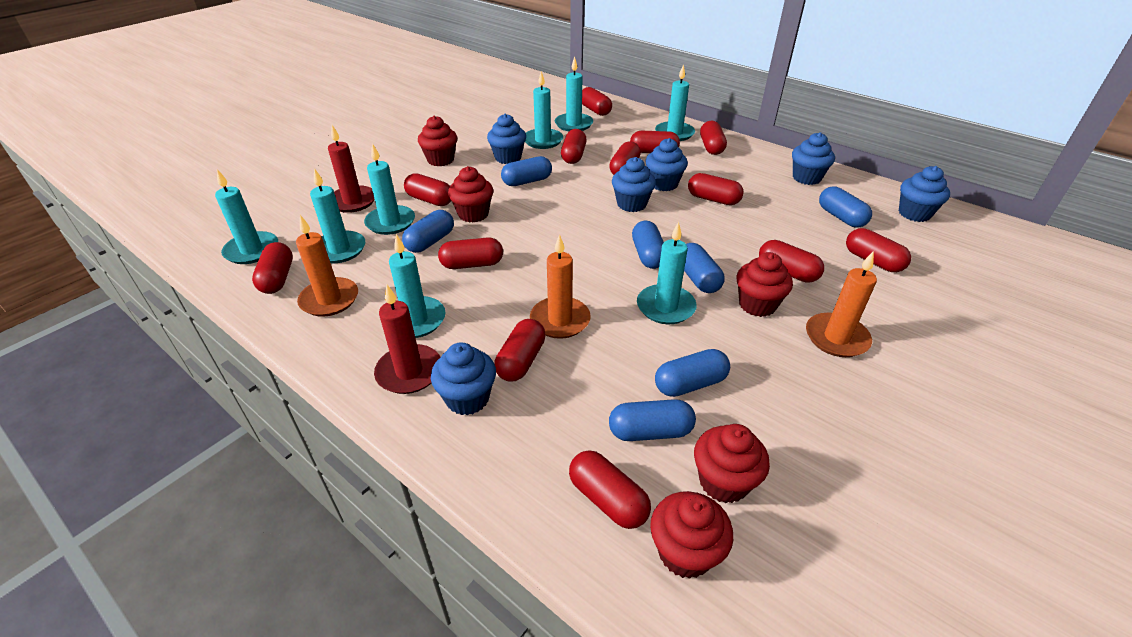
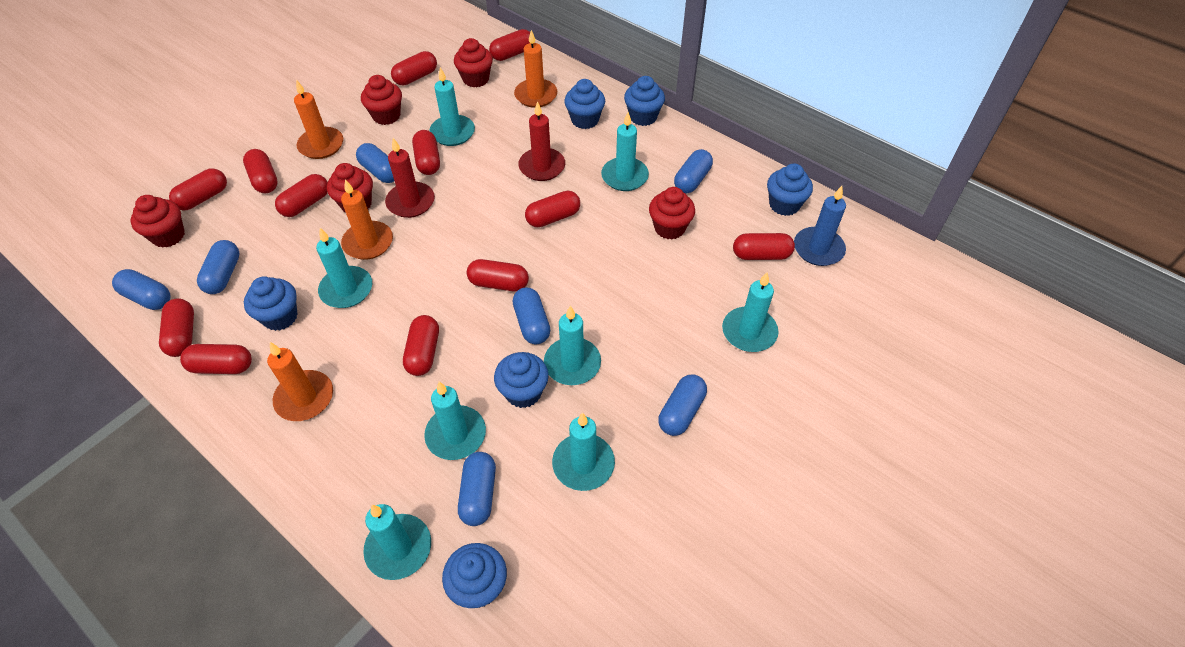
blue candle: 0 -> 1
orange candle: 3 -> 4
red capsule: 13 -> 12

